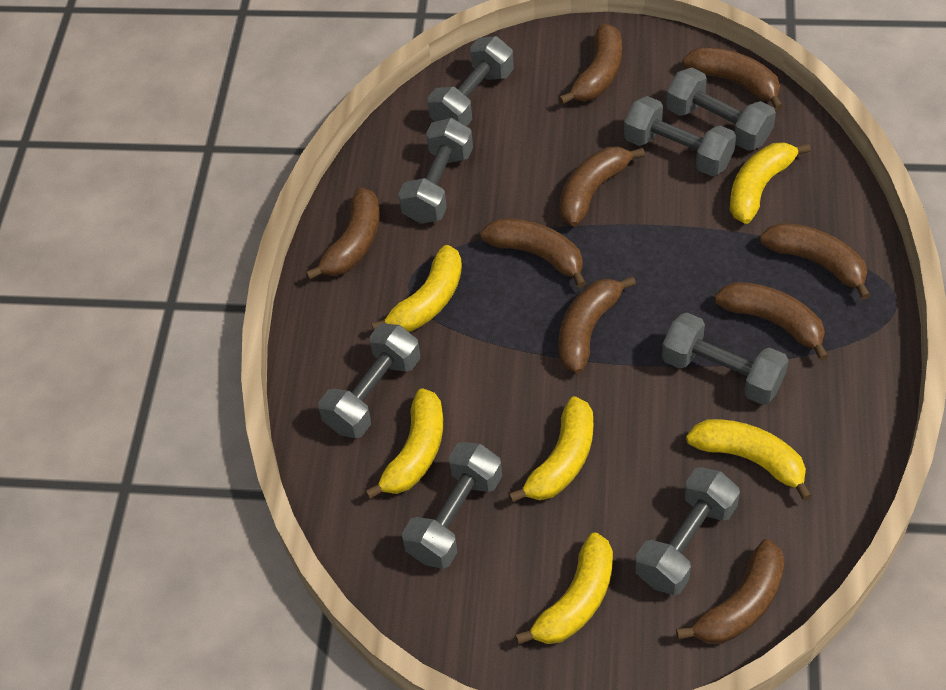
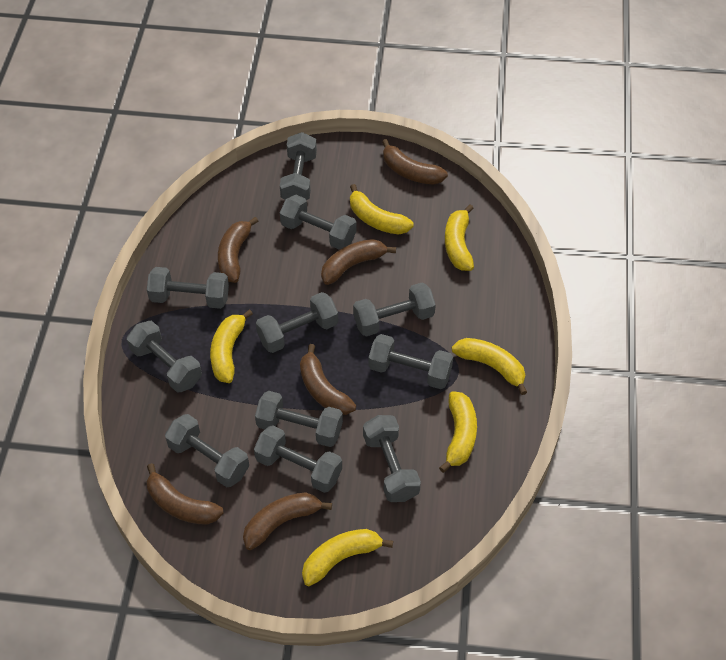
brown banana: 9 -> 6
grey dumbbell: 8 -> 11

